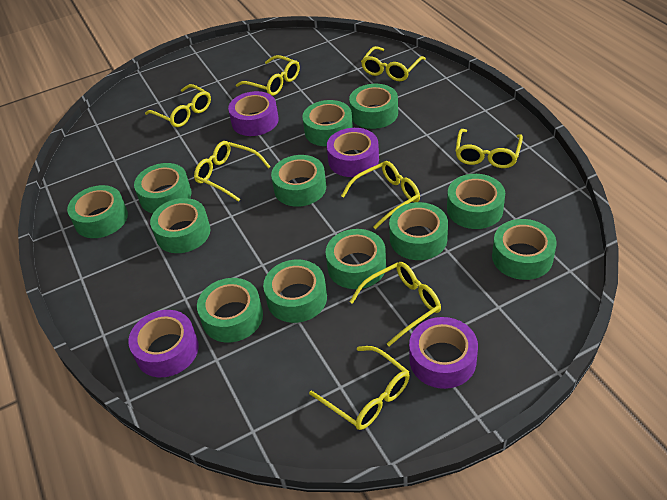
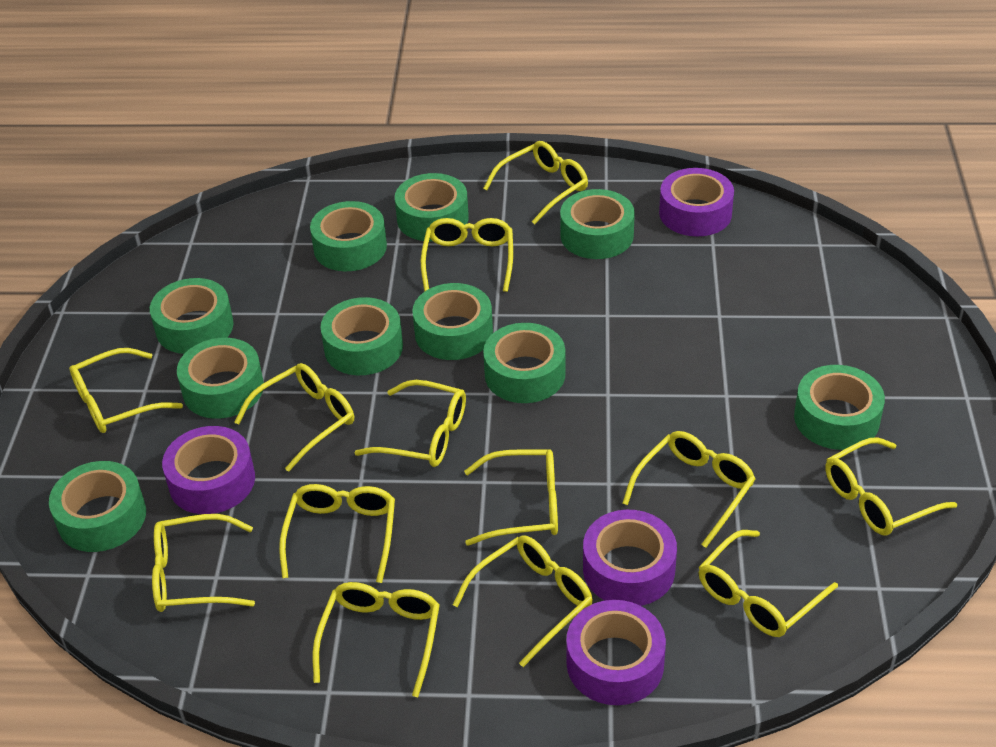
green tape: 12 -> 10
yellow glasses: 8 -> 13

